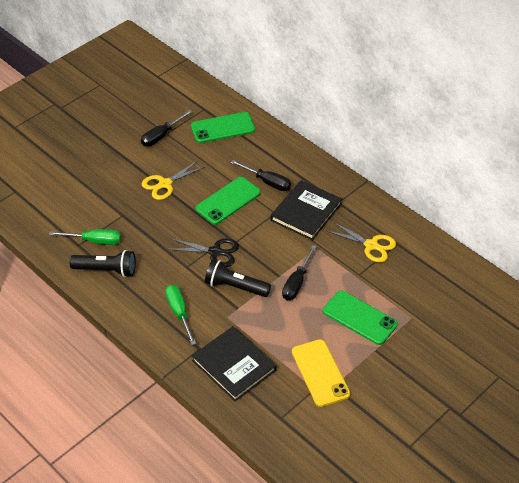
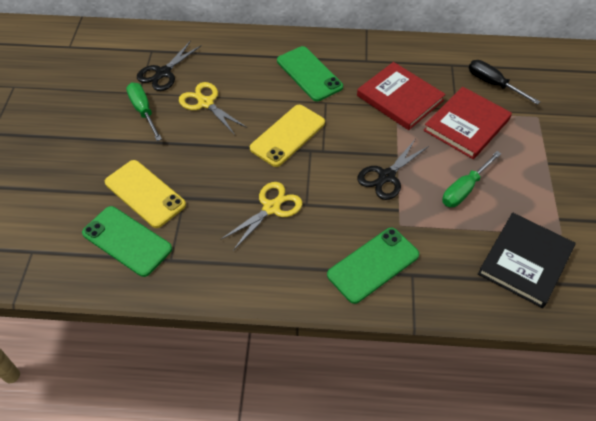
black book: 2 -> 1
black flashlight: 2 -> 0
black scissors: 1 -> 2
black screwdriver: 3 -> 1
red book: 0 -> 2
yellow phone: 1 -> 2

